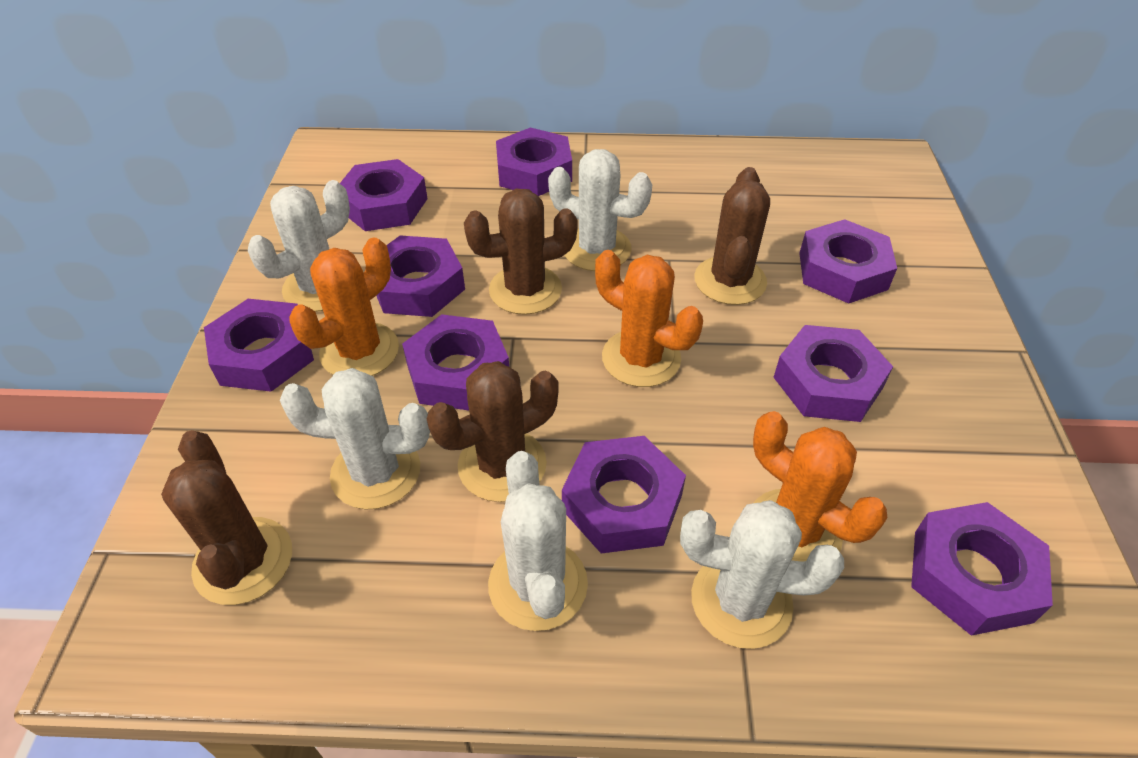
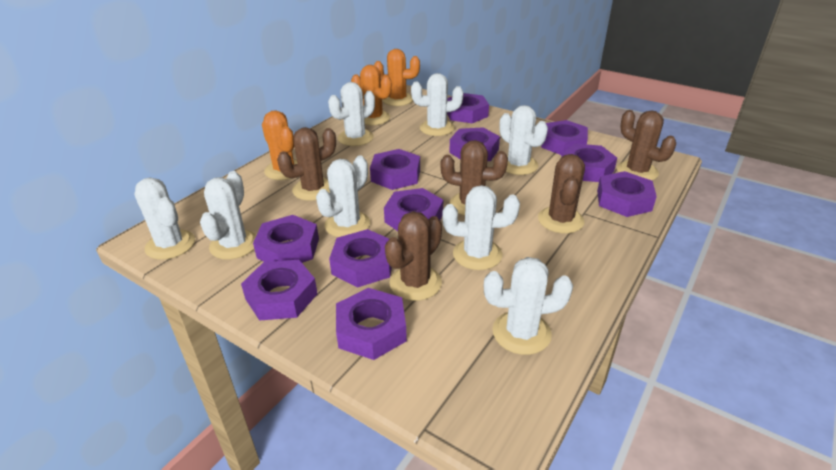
brown cactus: 4 -> 5
purple nut: 9 -> 11
white cactus: 5 -> 8

